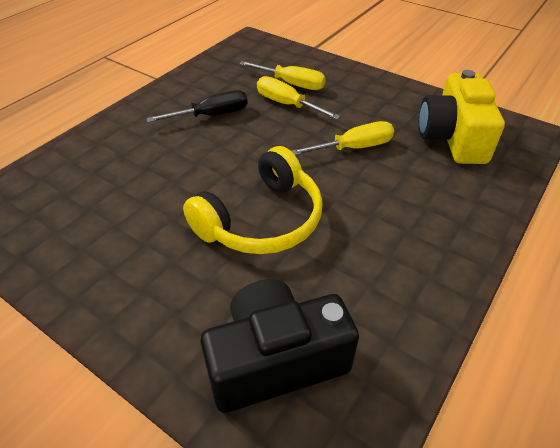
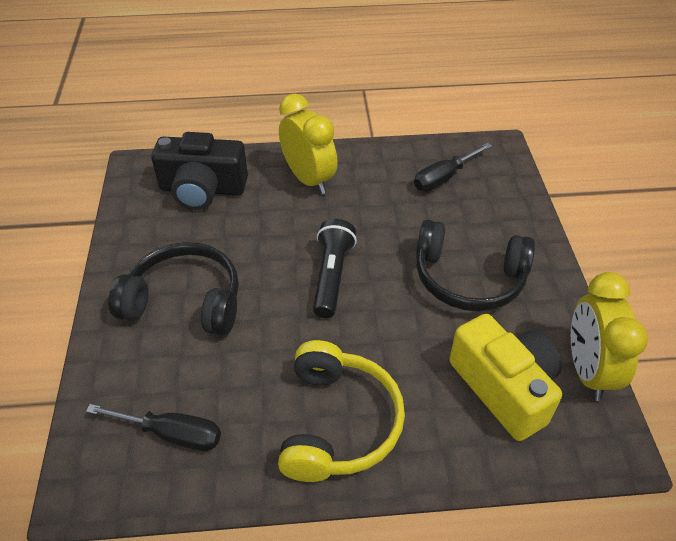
black flashlight: 0 -> 1
black headphones: 0 -> 2
black screwdriver: 1 -> 2
yellow clock: 0 -> 2
yellow screwdriver: 3 -> 0

